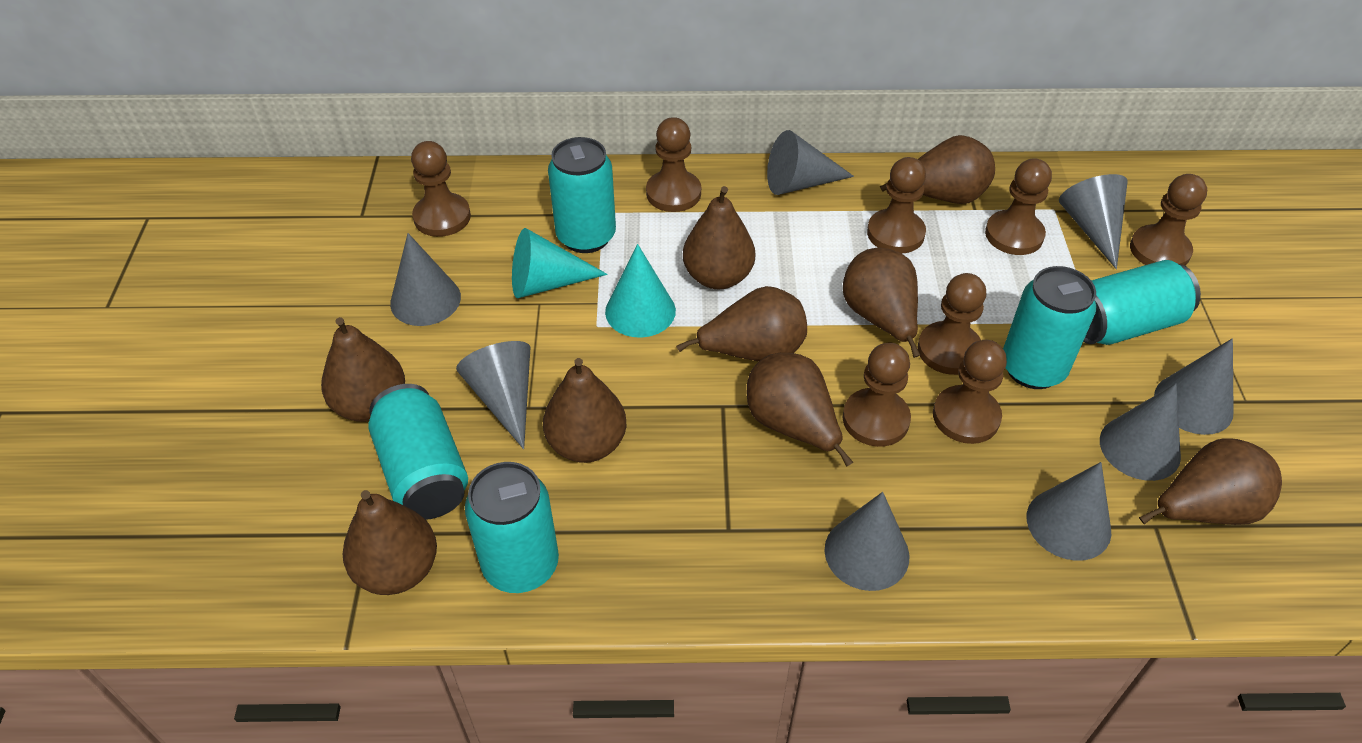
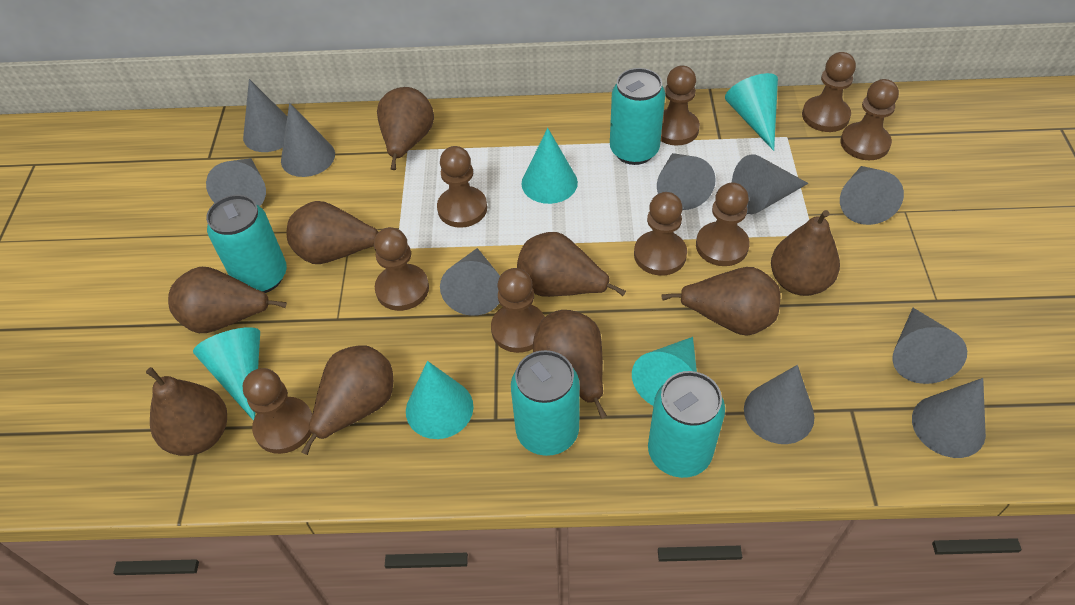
brown pawn: 8 -> 9
grey cone: 8 -> 10
turquoise can: 5 -> 4
turquoise cone: 2 -> 5

